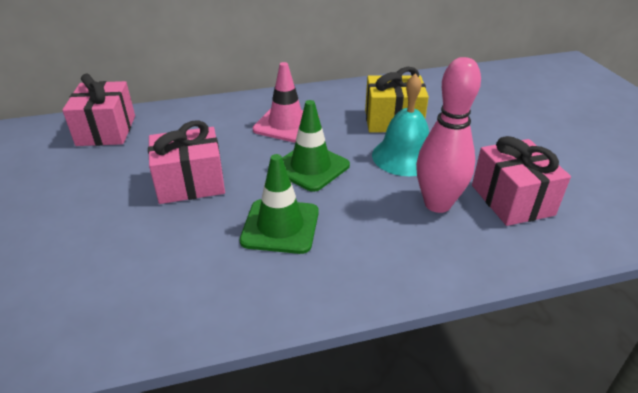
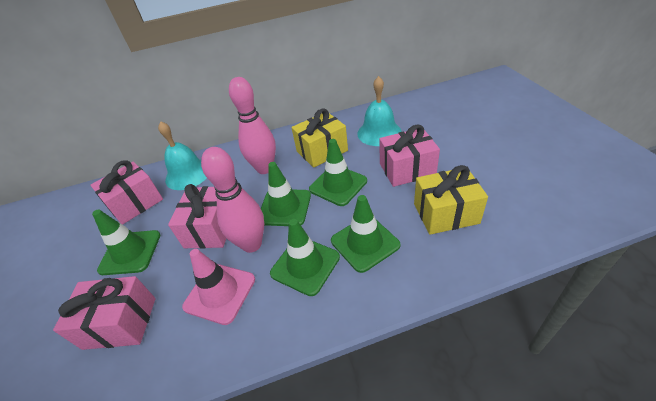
green traffic cone: 2 -> 5
pink bowling pin: 1 -> 2
pink gift: 3 -> 4
turquoise bell: 1 -> 2
yellow gift: 1 -> 2

